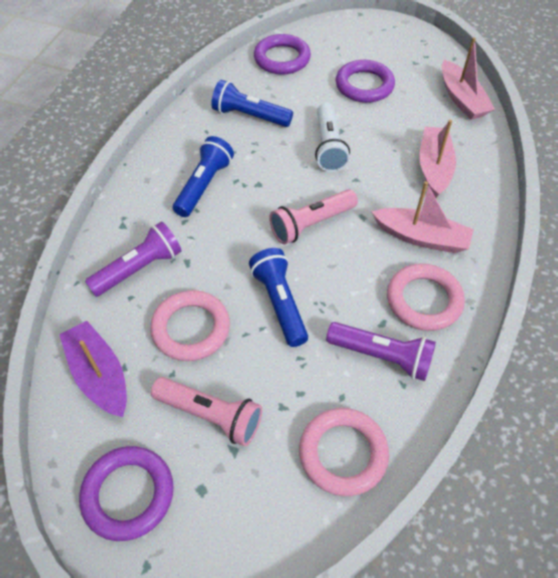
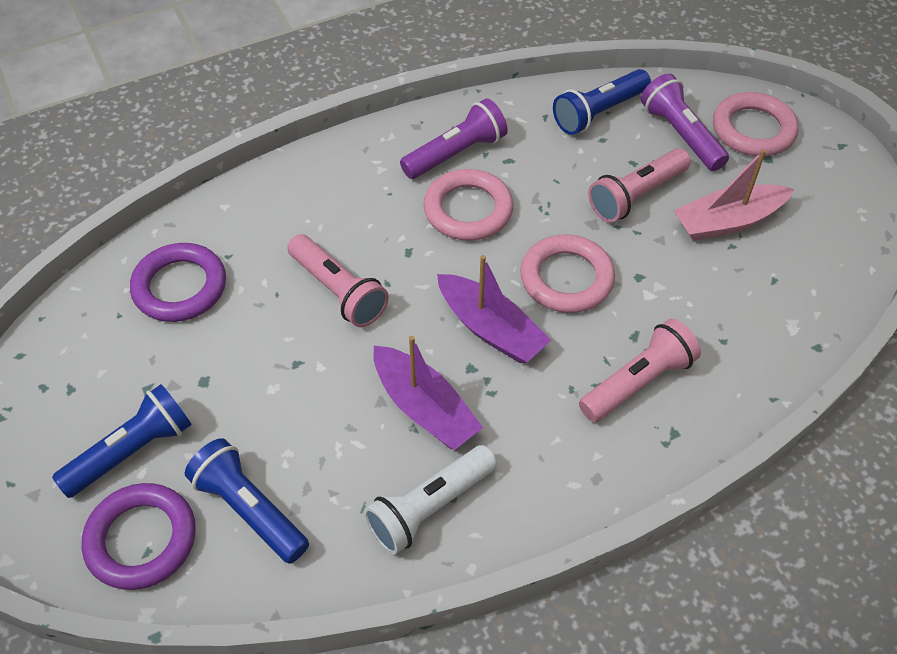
pink boat: 3 -> 1
pink flashlight: 2 -> 3
purple boat: 1 -> 2
purple ring: 3 -> 2

